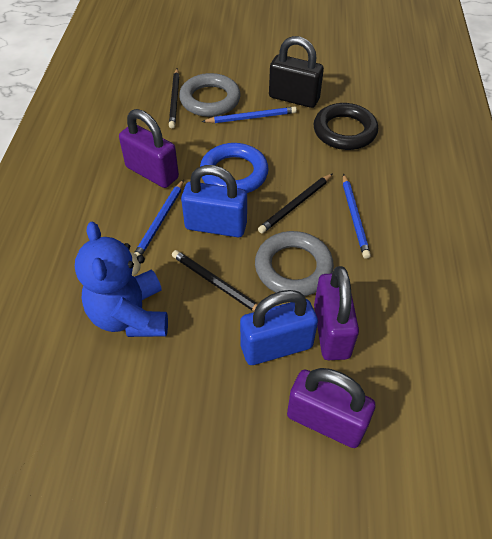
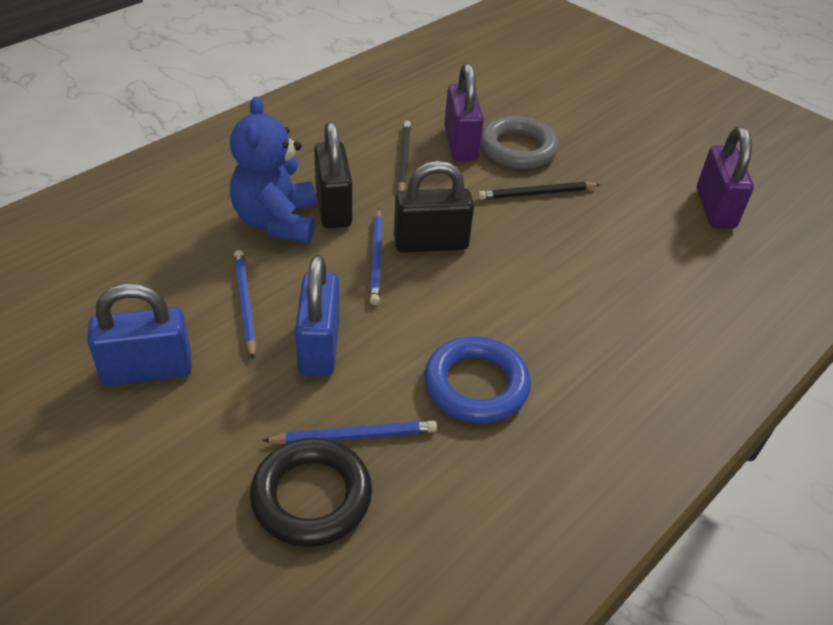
black padlock: 1 -> 2
black pencil: 3 -> 2
grey ring: 2 -> 1
purple padlock: 3 -> 2

